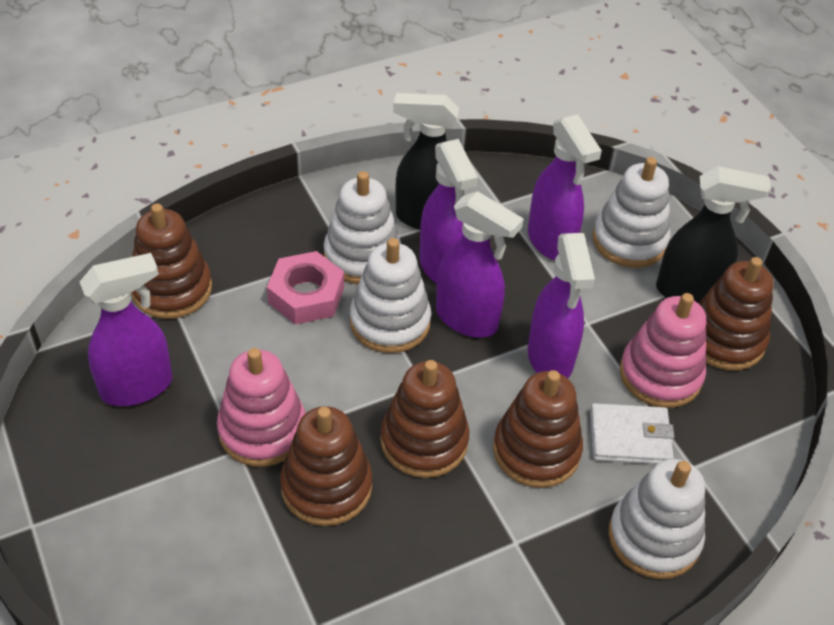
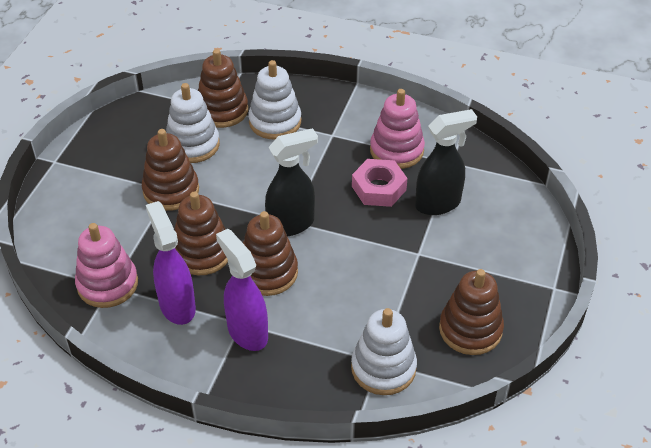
purple spray bottle: 5 -> 2
white stacking toy: 4 -> 3
white wallet: 1 -> 0

